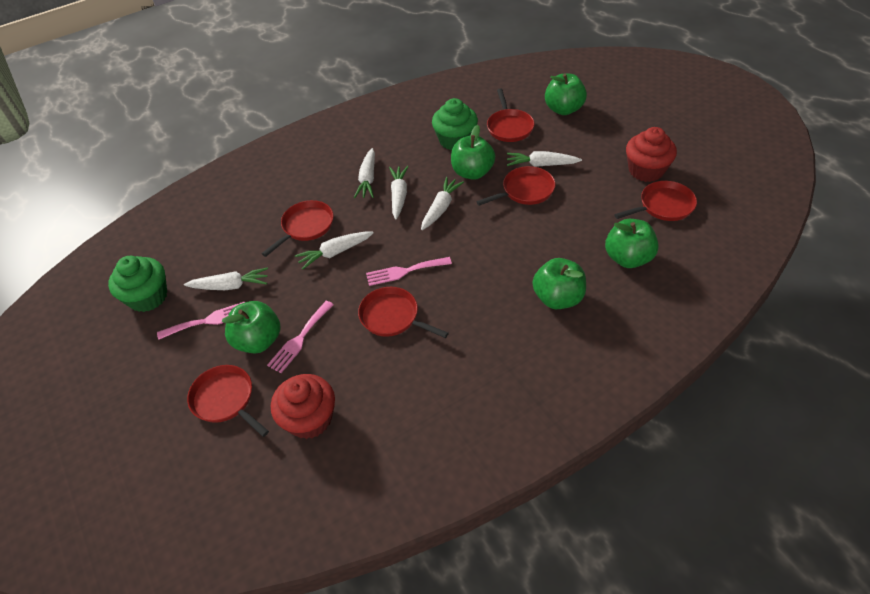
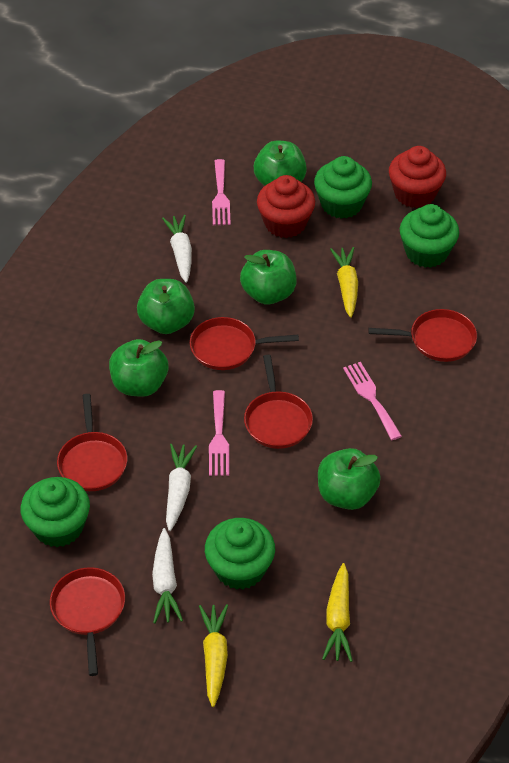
green cupcake: 2 -> 4
red pan: 6 -> 5
white carrot: 6 -> 3
yellow carrot: 0 -> 3

